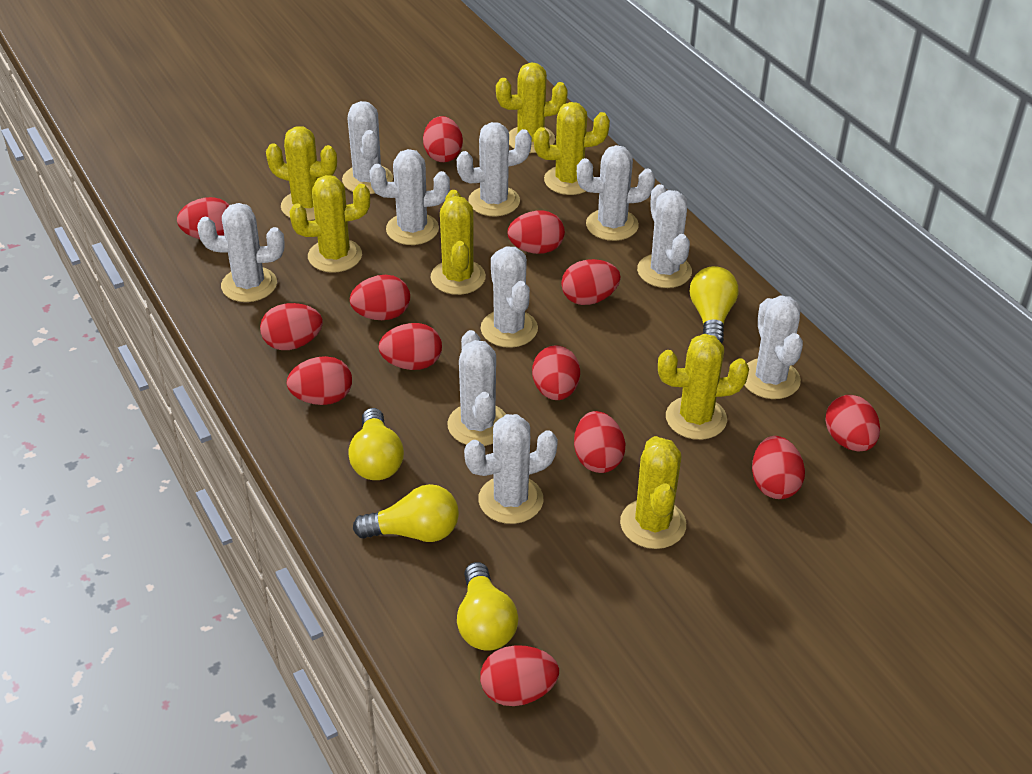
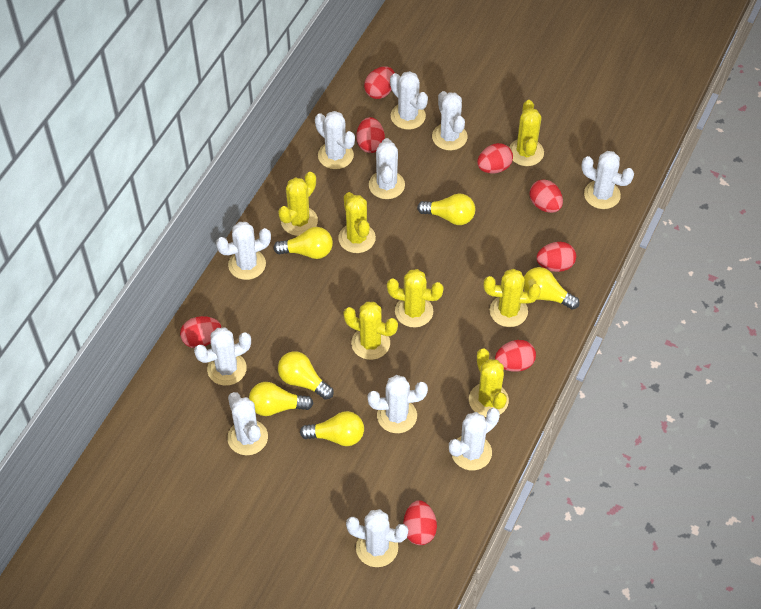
red egg: 13 -> 8
white cactus: 10 -> 11
yellow light bulb: 4 -> 6

